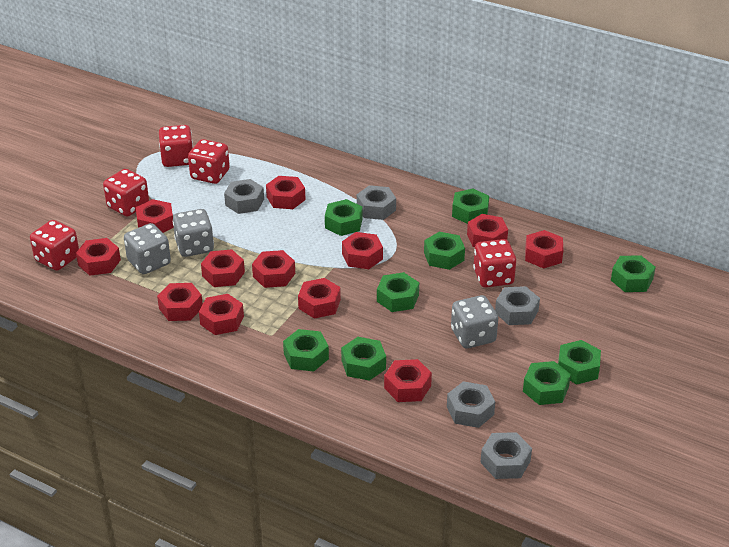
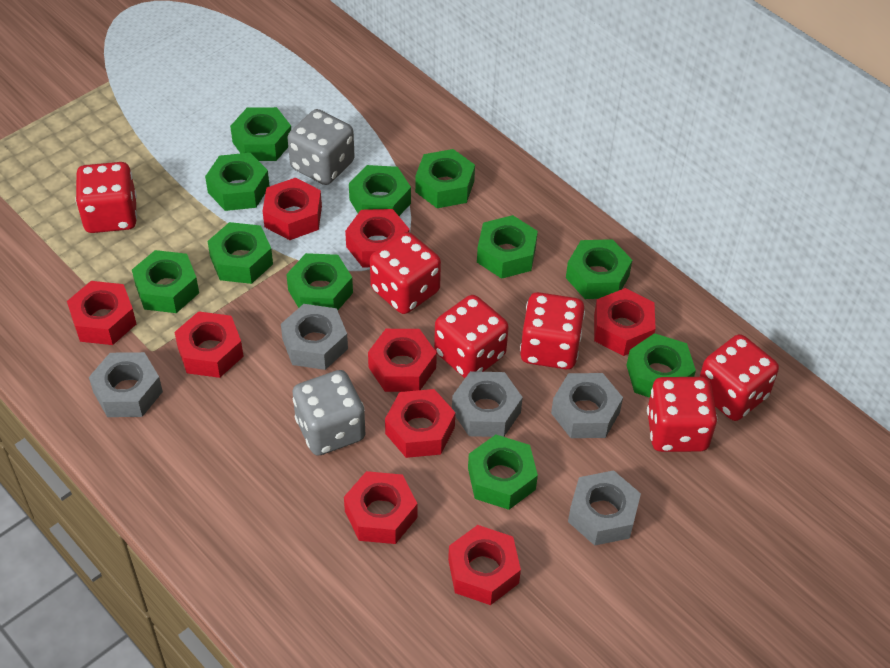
green nut: 9 -> 11
grey dice: 3 -> 2
red dice: 5 -> 6
red nut: 12 -> 9

